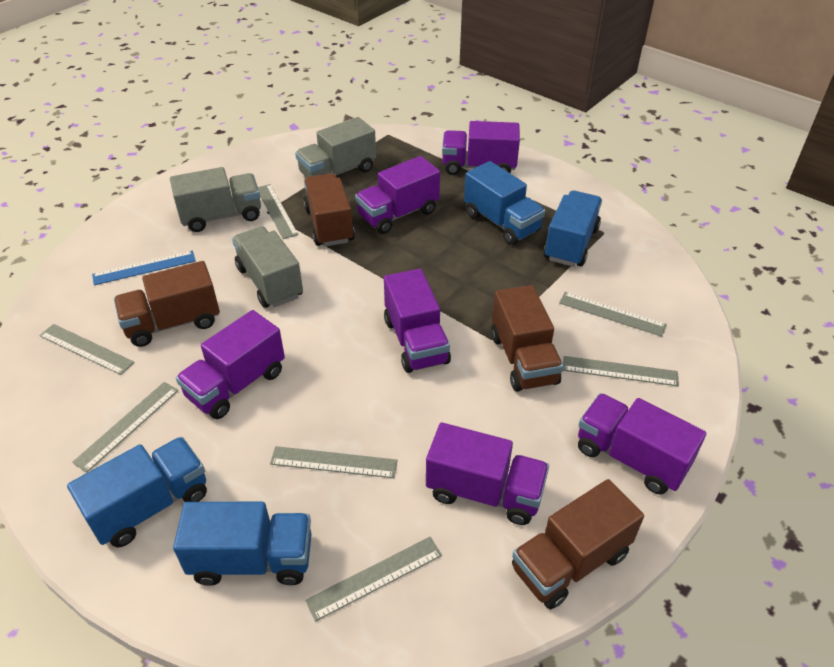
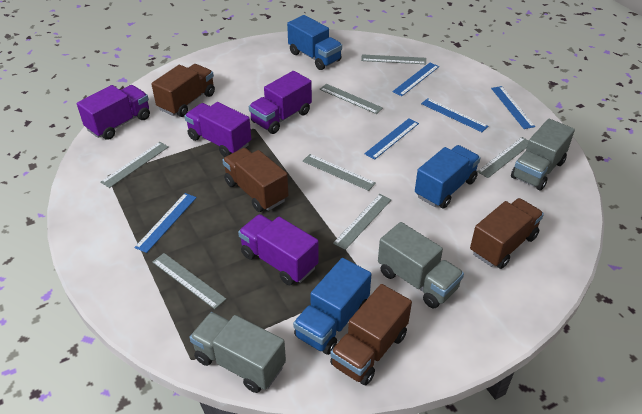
blue ruler: 1 -> 5
blue truck: 4 -> 3
purple truck: 6 -> 4

